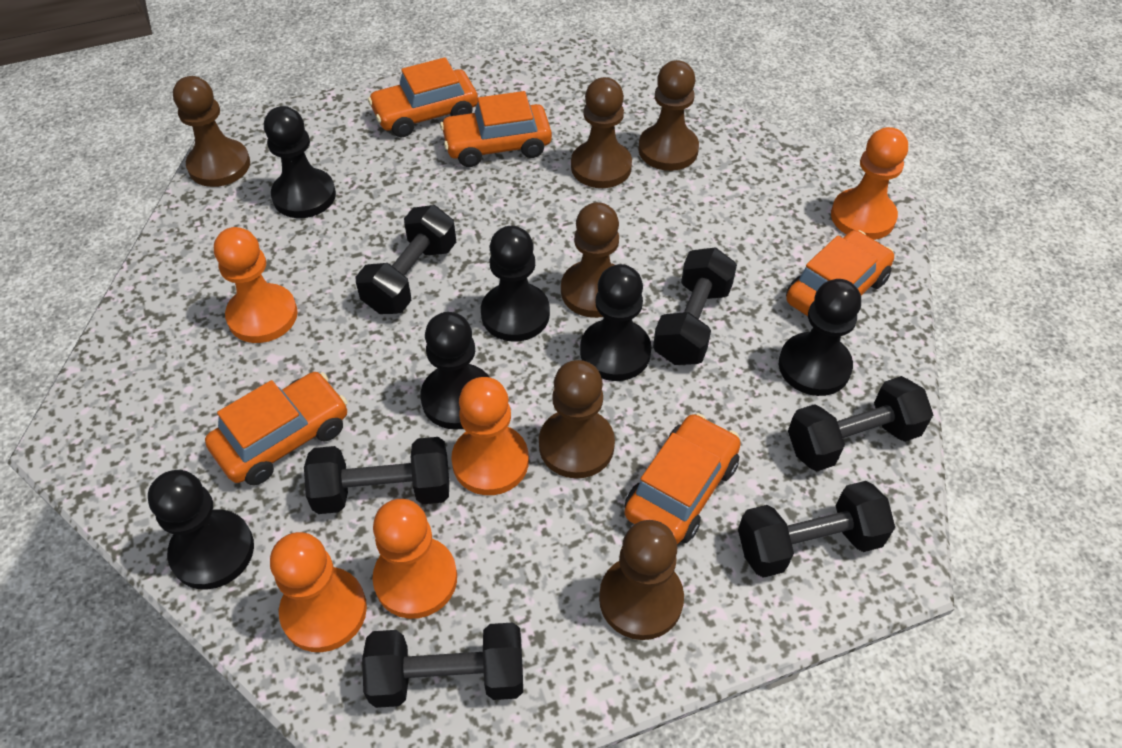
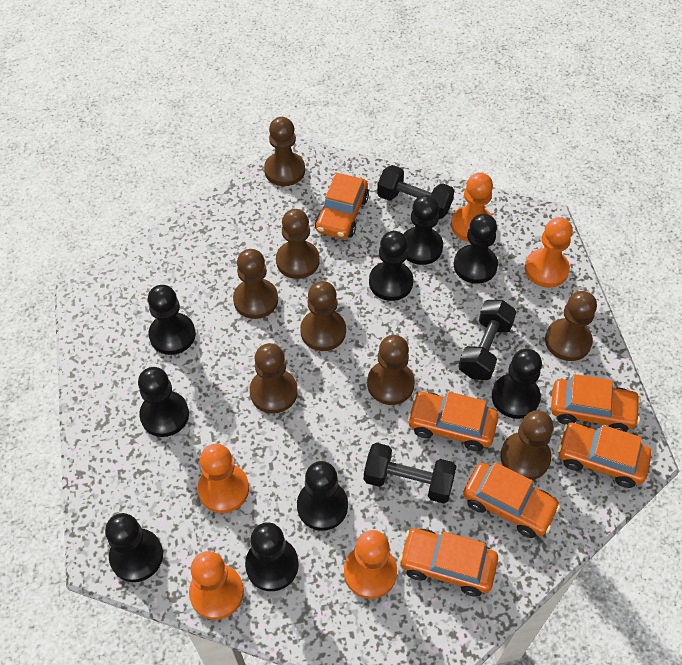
black dumbbell: 6 -> 3
black pawn: 6 -> 9
brown pawn: 6 -> 8
orange car: 5 -> 6

